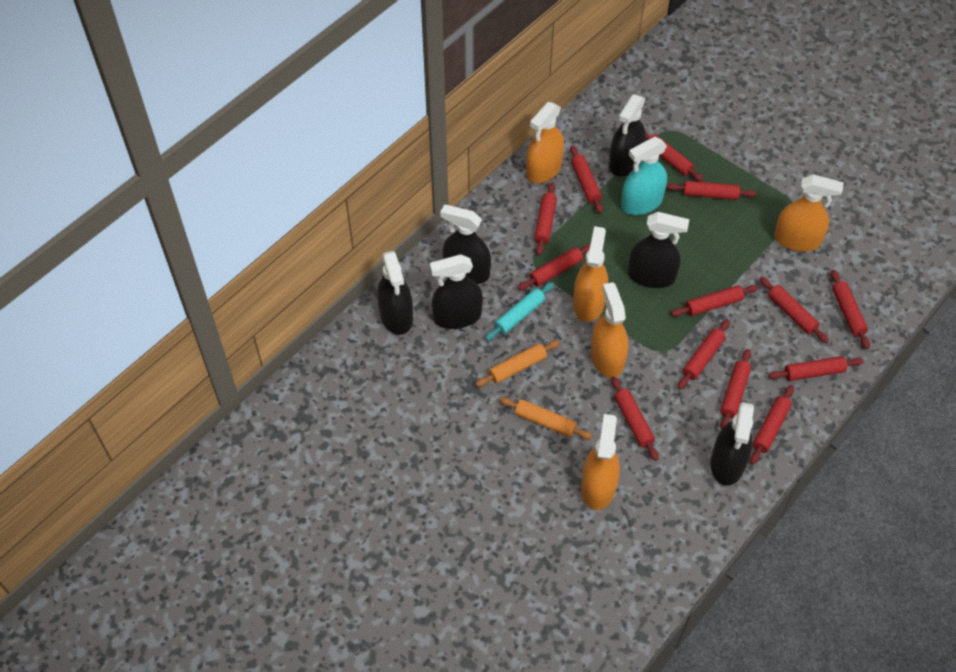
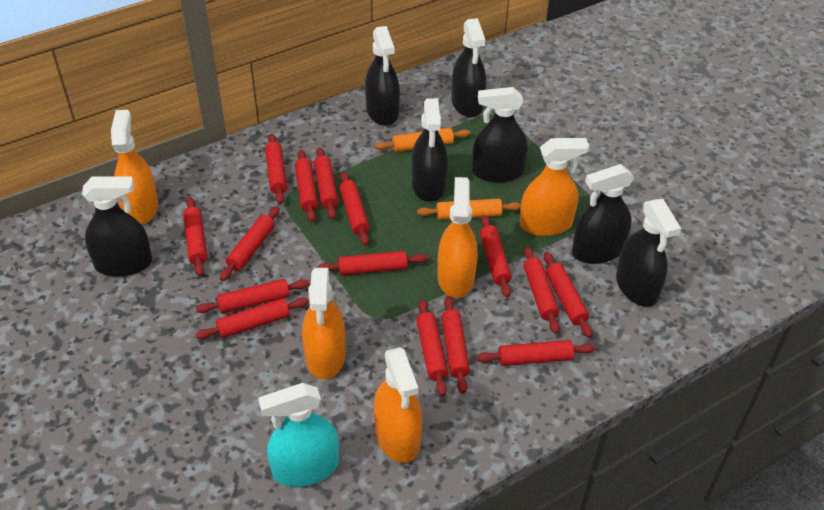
black spray bottle: 6 -> 7
red rolling pin: 13 -> 15
turquoise rolling pin: 1 -> 0

